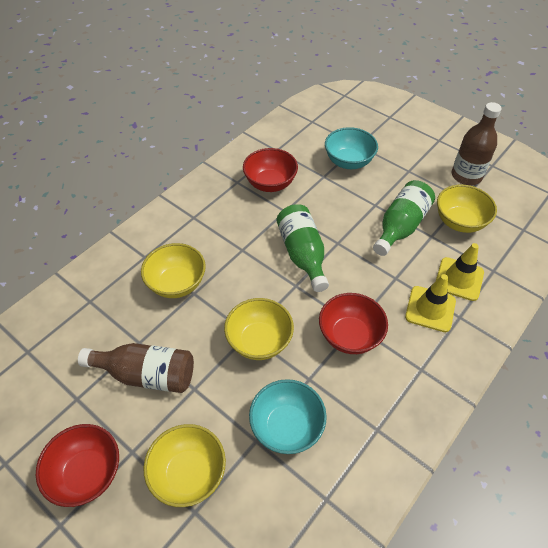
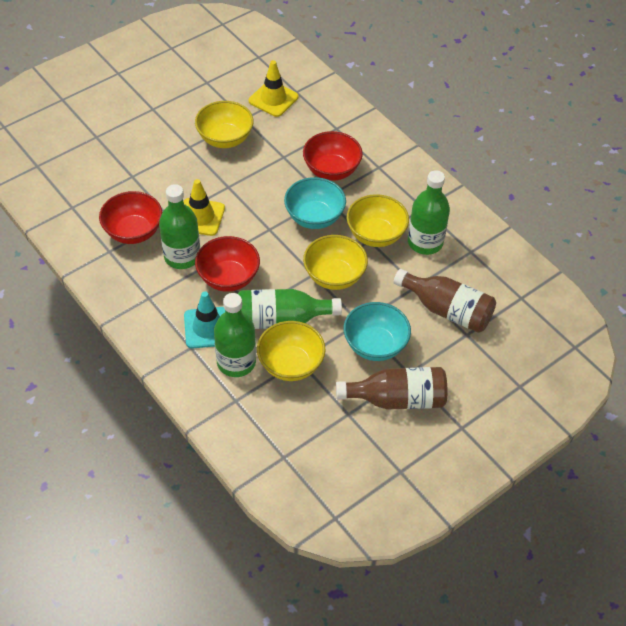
green bottle: 2 -> 4
turquoise traffic cone: 0 -> 1

